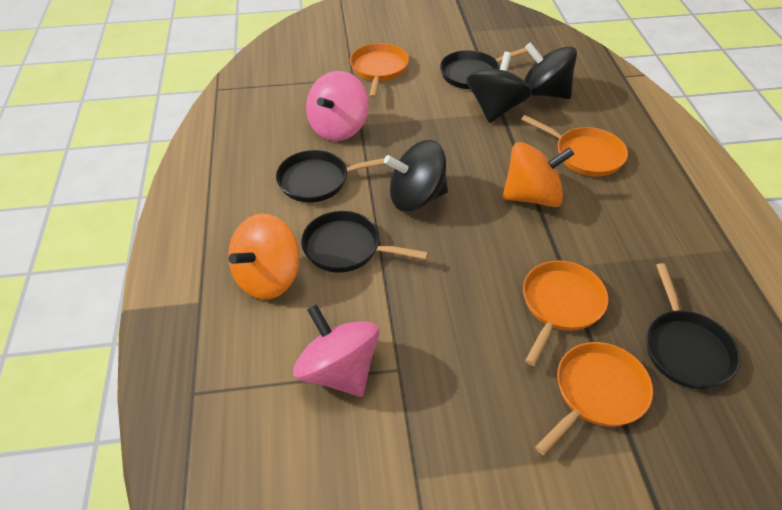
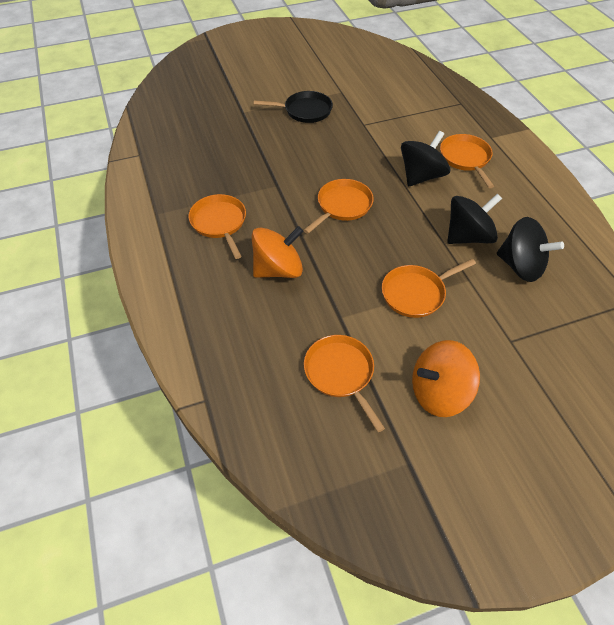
black pan: 4 -> 1
orange pan: 4 -> 5
pink spinning top: 2 -> 0

